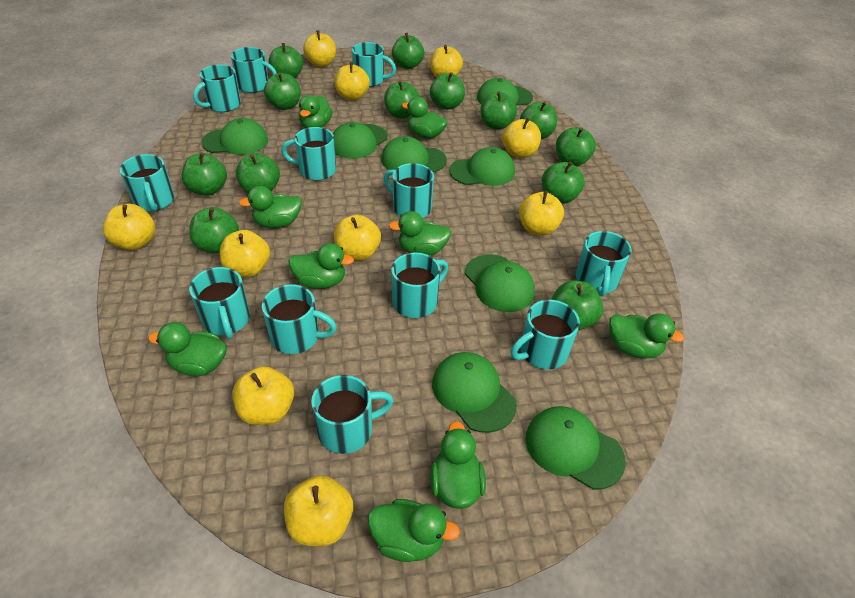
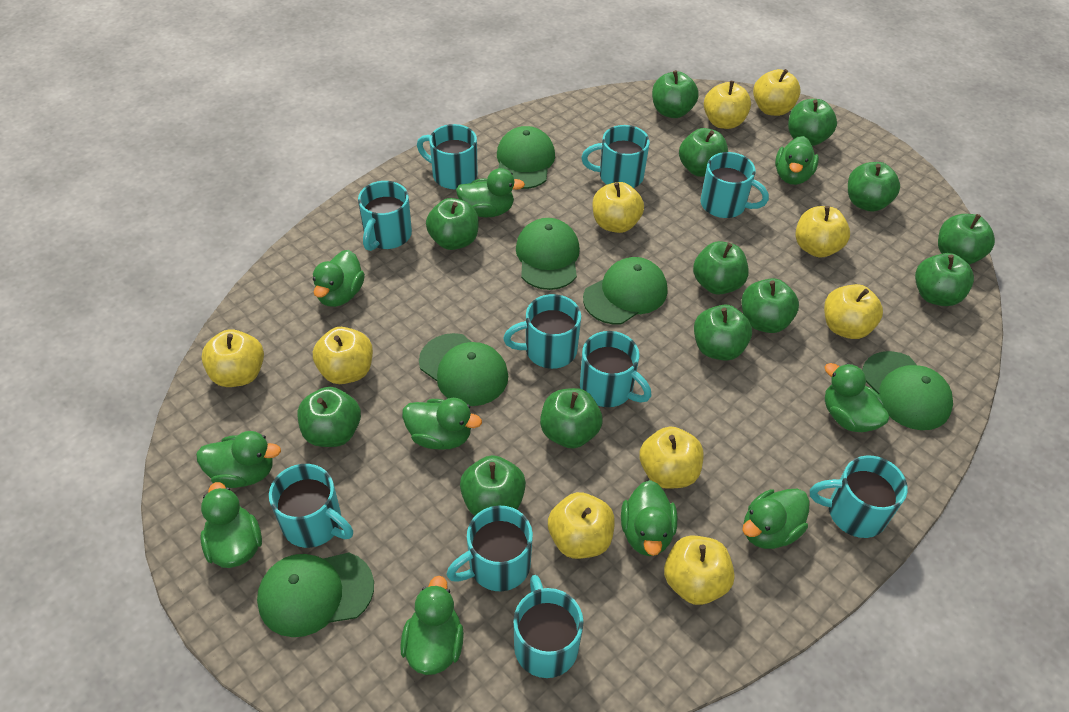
green cap: 8 -> 6
green duck: 9 -> 10
turquoise mug: 12 -> 10

